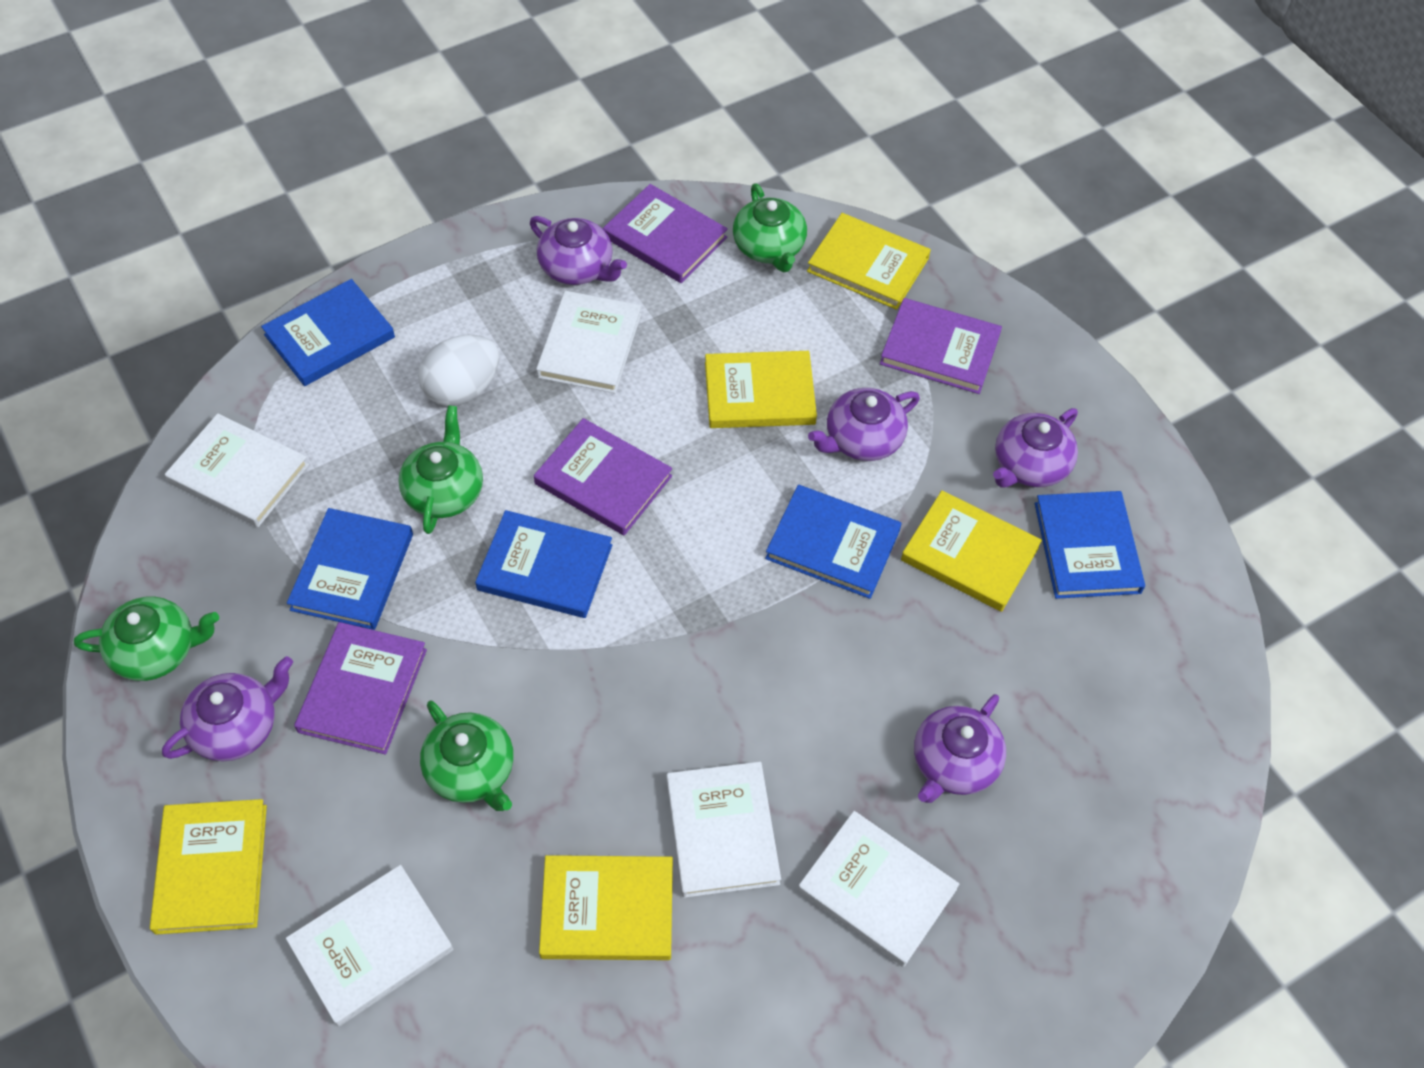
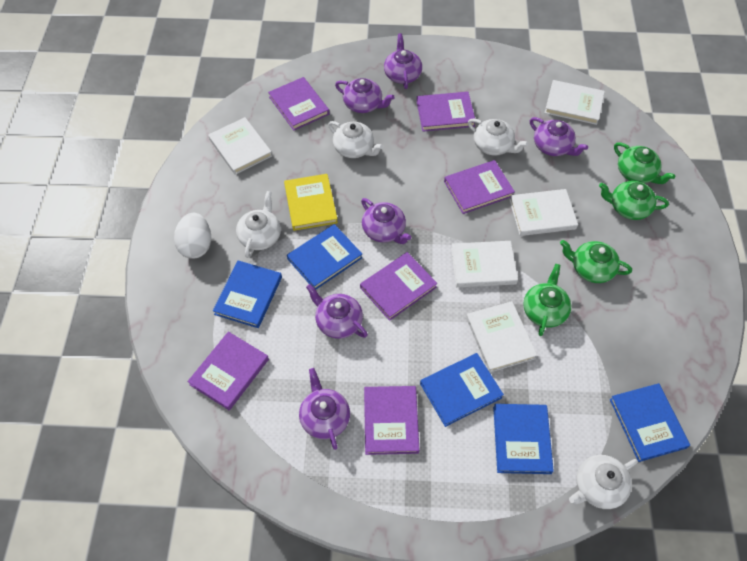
purple book: 4 -> 6
purple teapot: 5 -> 6
white teapot: 0 -> 4
yellow book: 5 -> 1

